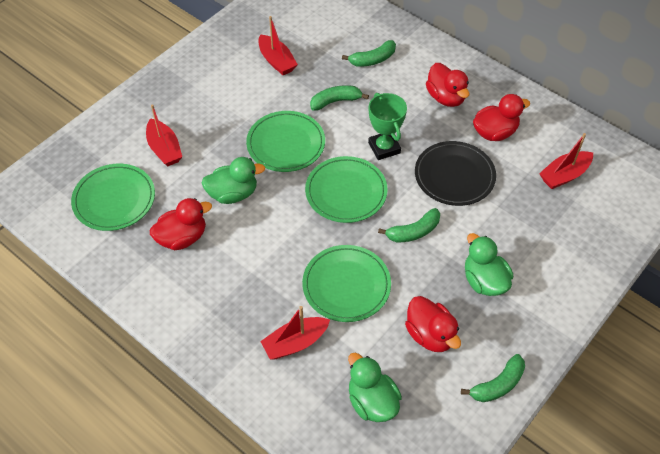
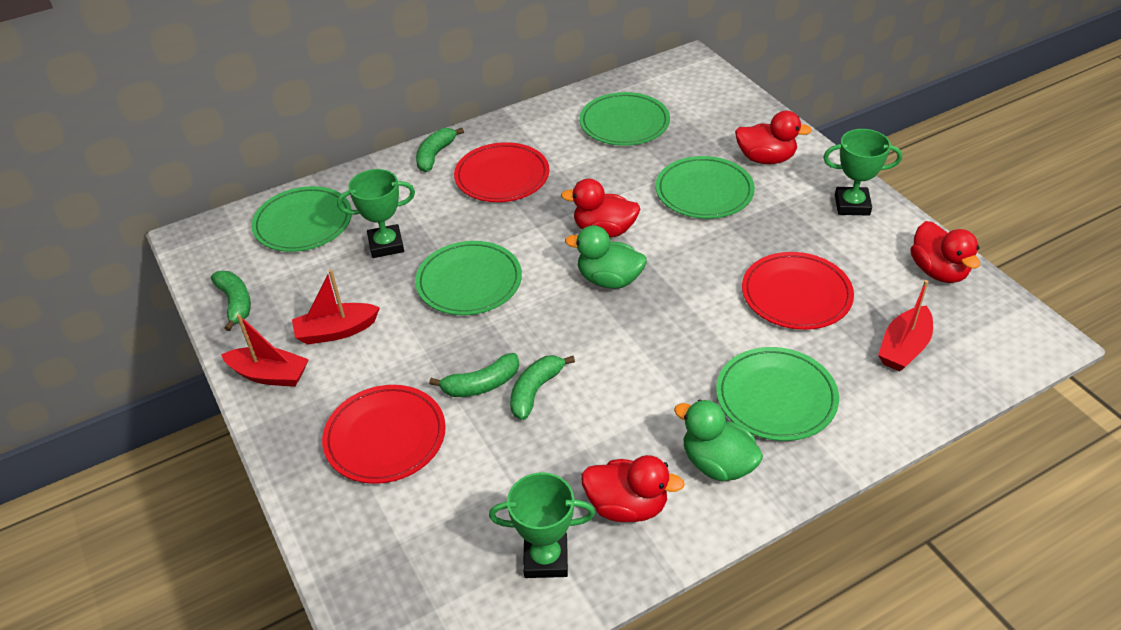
black plate: 1 -> 0
green duck: 3 -> 2
green plate: 4 -> 5
green trophy: 1 -> 3
red boat: 4 -> 3
red plate: 0 -> 3

